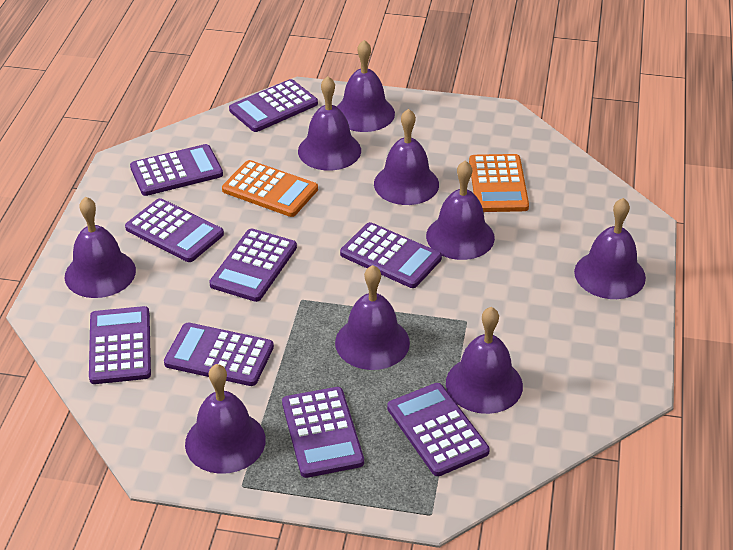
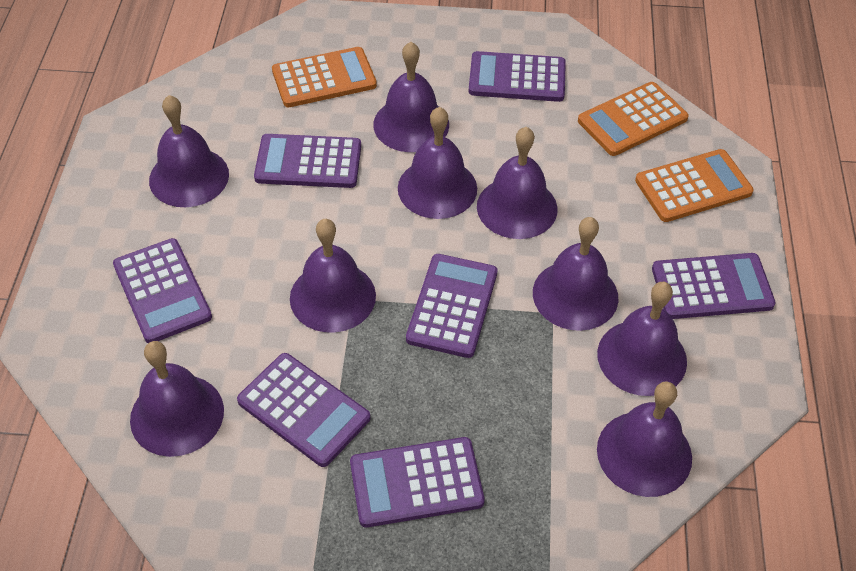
orange calculator: 2 -> 3
purple calculator: 9 -> 7

